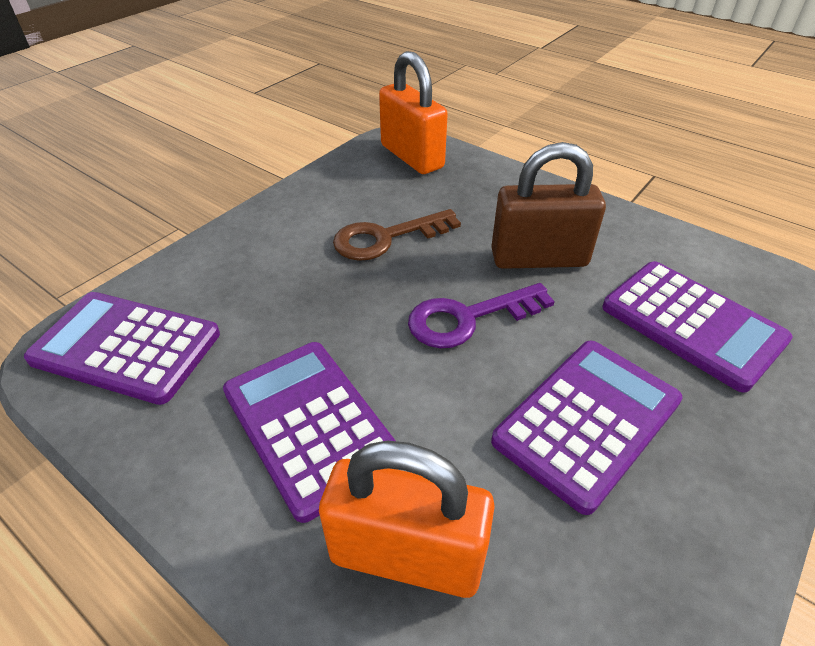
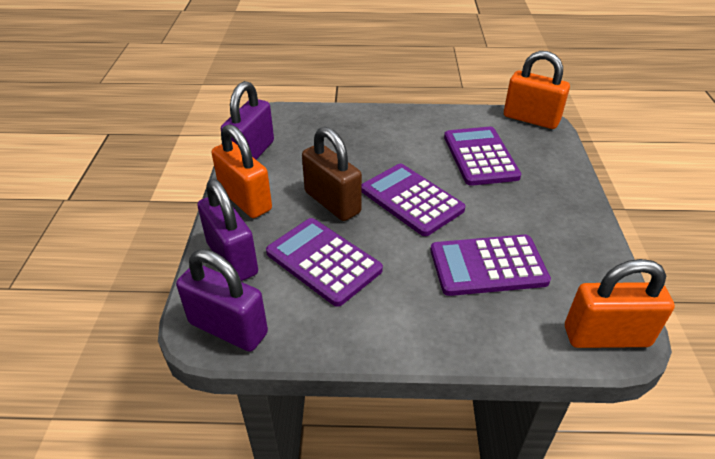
brown key: 1 -> 0
orange padlock: 2 -> 3
purple key: 1 -> 0
purple padlock: 0 -> 3

